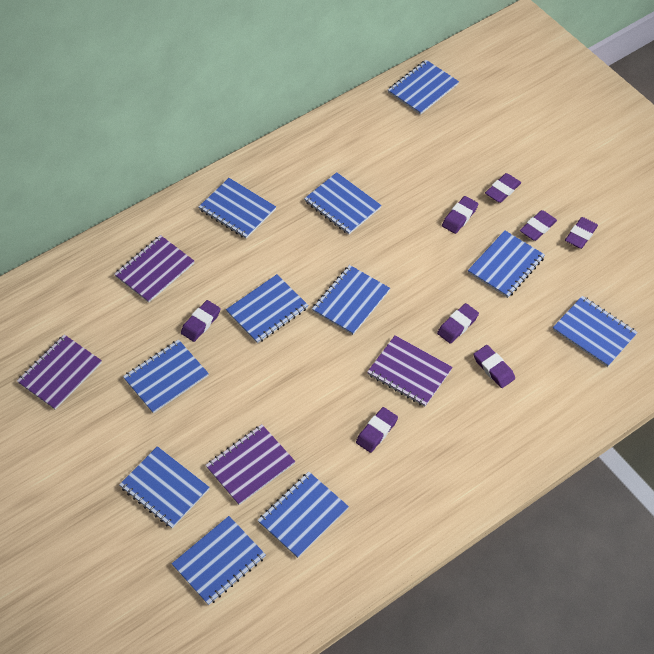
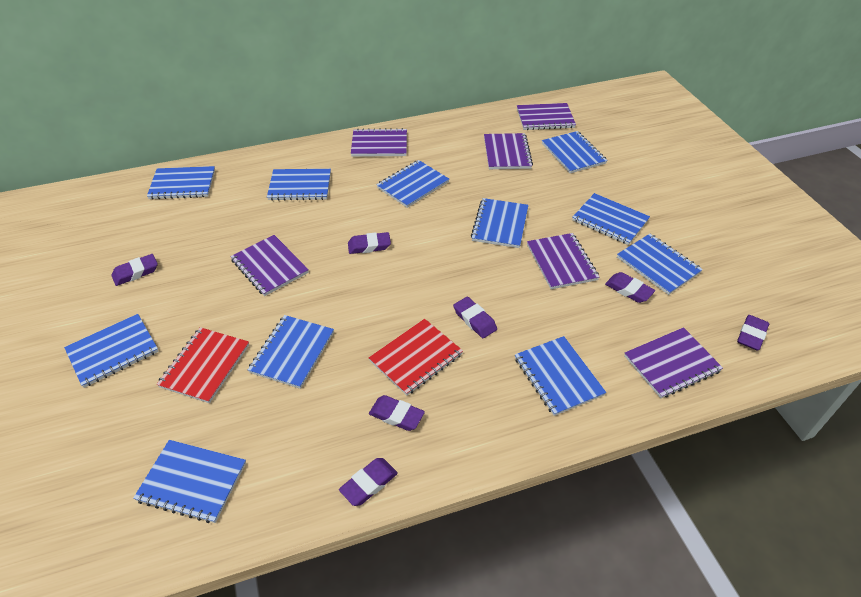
purple eraser: 8 -> 7
purple notebook: 4 -> 6
red notebook: 0 -> 2

